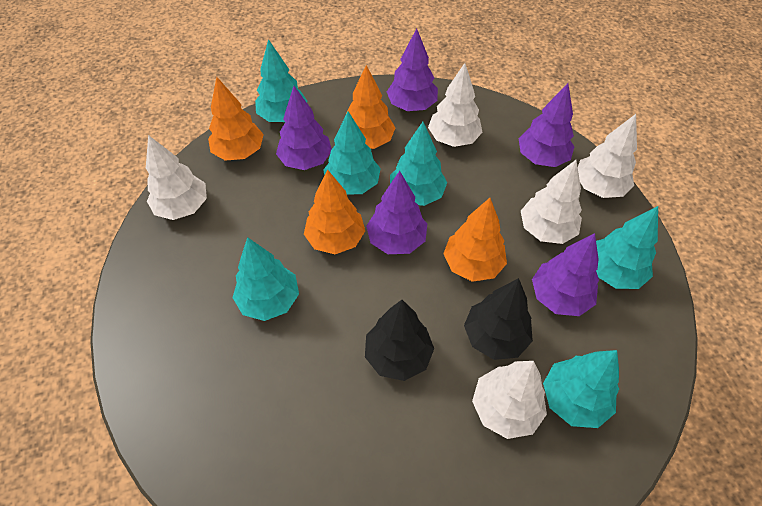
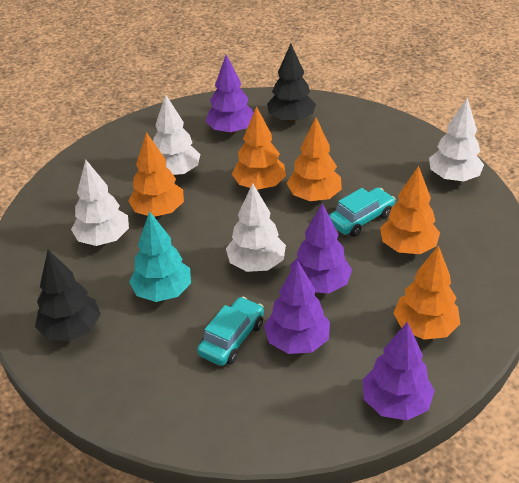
orange tree: 4 -> 5
purple tree: 5 -> 4
turquoise car: 0 -> 2
turquoise tree: 6 -> 1
white tree: 5 -> 4

